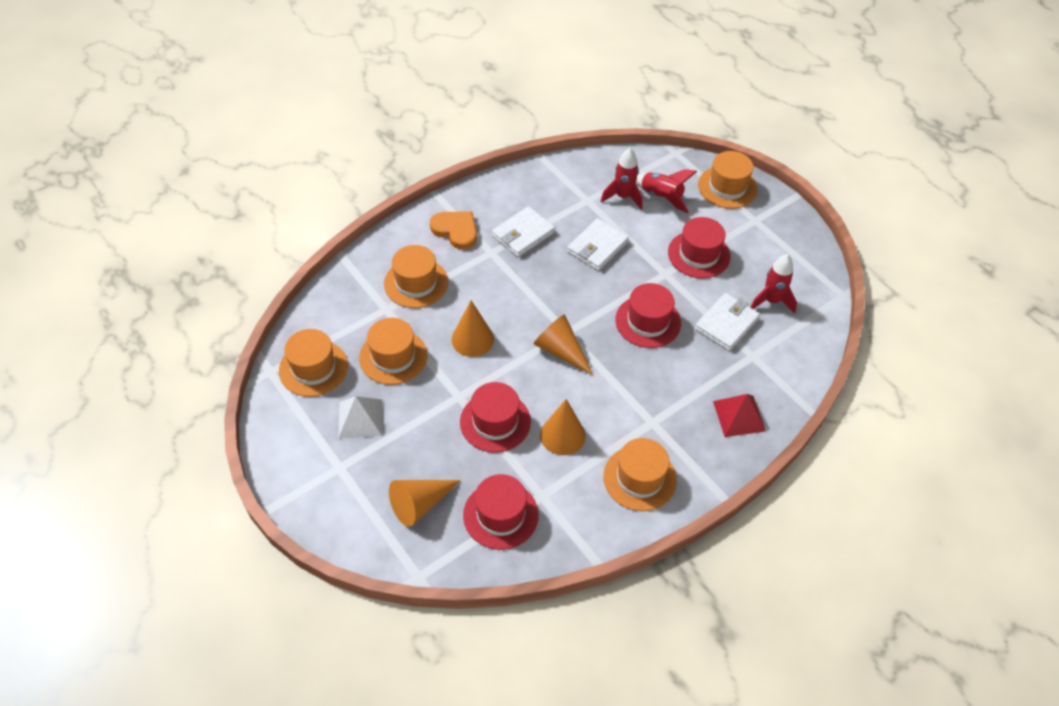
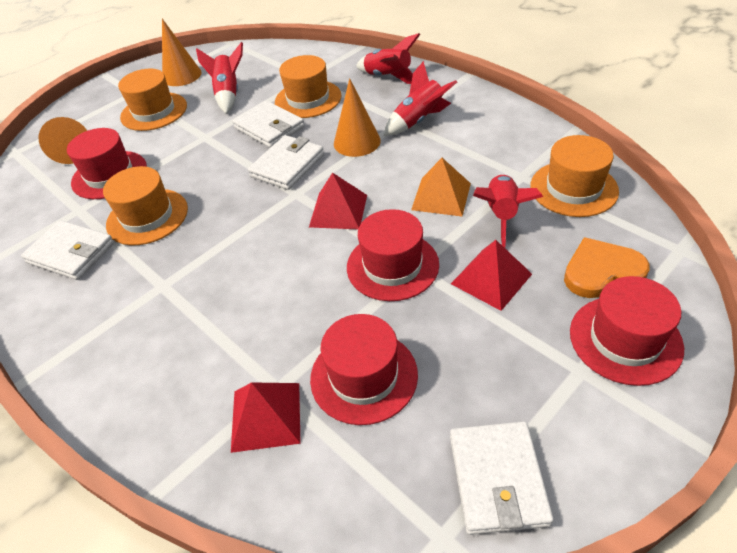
orange cone: 4 -> 3
orange hat: 5 -> 4
orange pyramid: 0 -> 1
red pyramid: 1 -> 3
red rocket: 3 -> 4
white pyramid: 1 -> 0
white wallet: 3 -> 4

